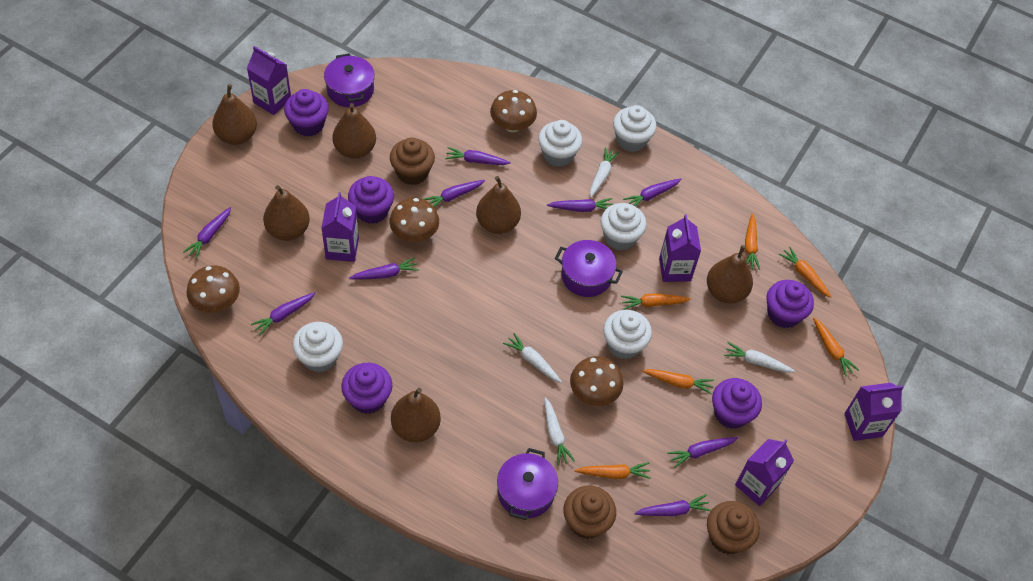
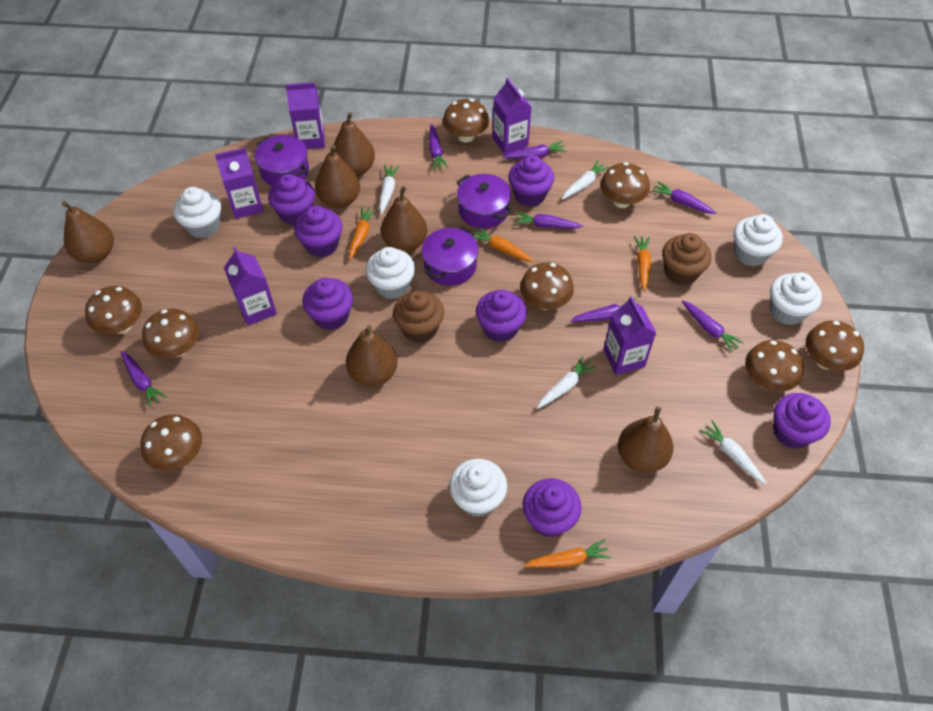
brown cupcake: 3 -> 2
brown mushroom: 4 -> 8
orange carrot: 6 -> 4
purple carrot: 9 -> 7
purple cupcake: 5 -> 7

